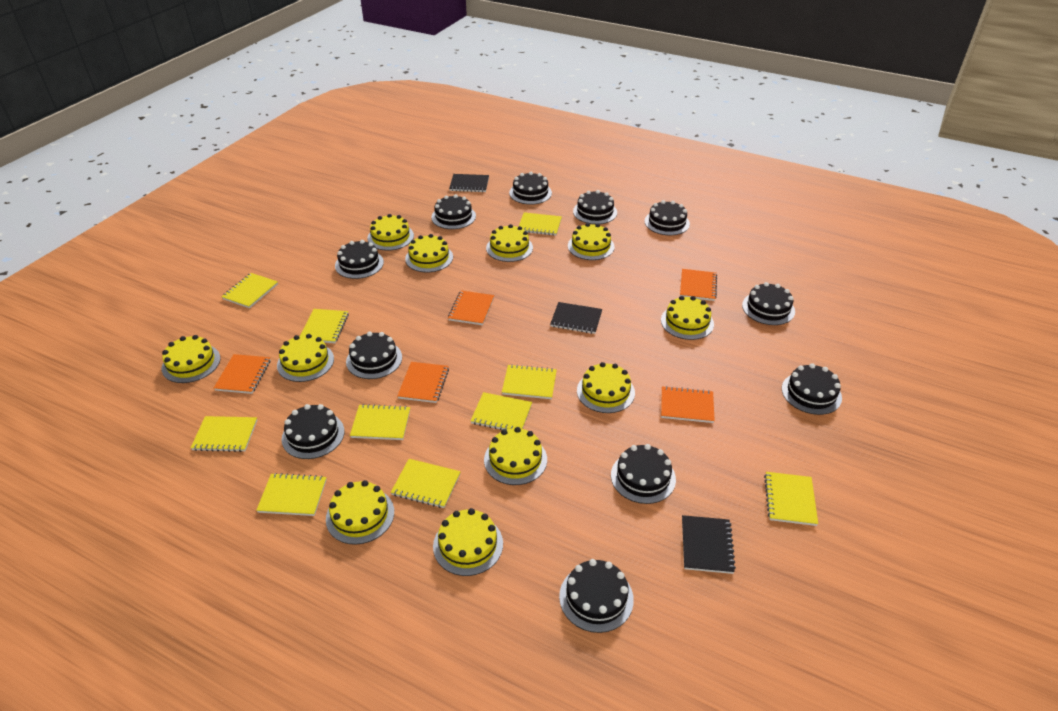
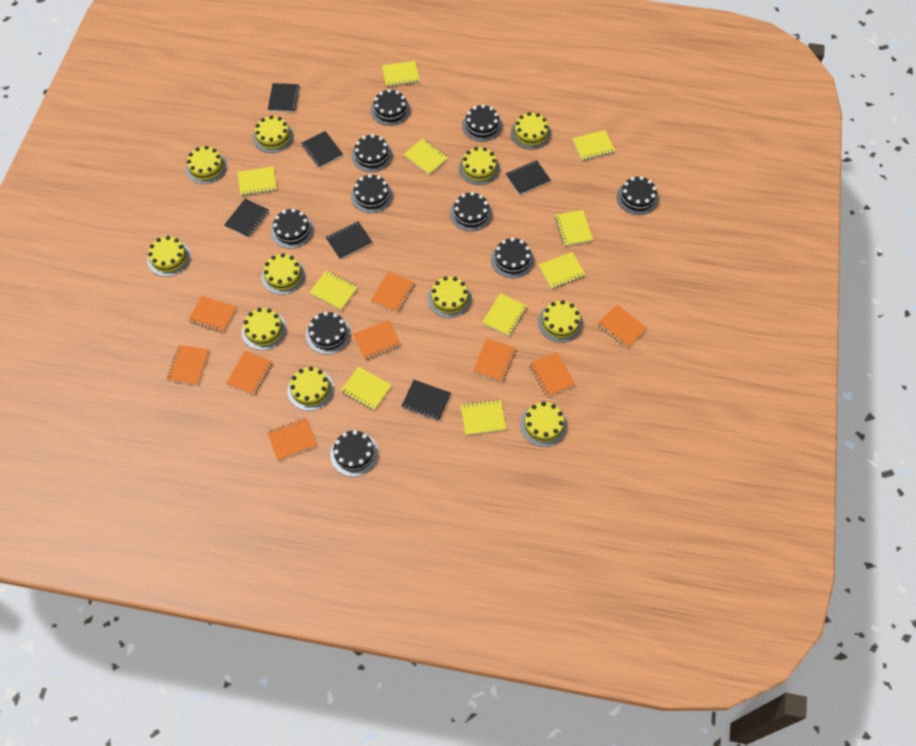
black cake: 11 -> 10
black notebook: 3 -> 6
orange notebook: 5 -> 9

